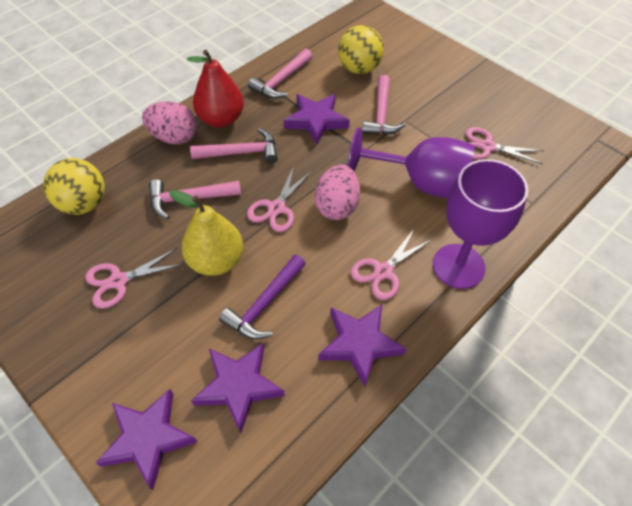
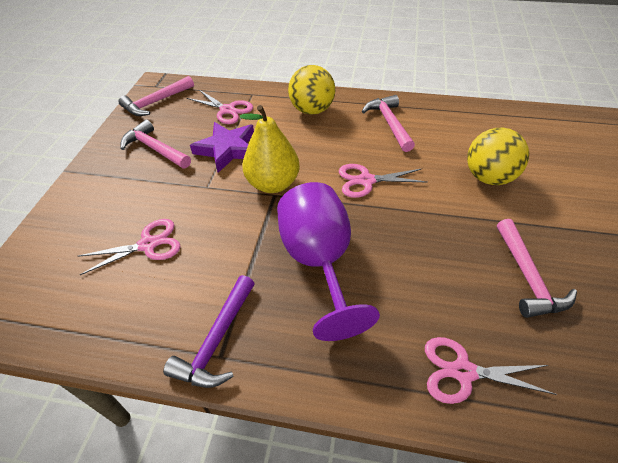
pink egg: 2 -> 0
purple goblet: 2 -> 1
purple star: 4 -> 1
red pear: 1 -> 0

